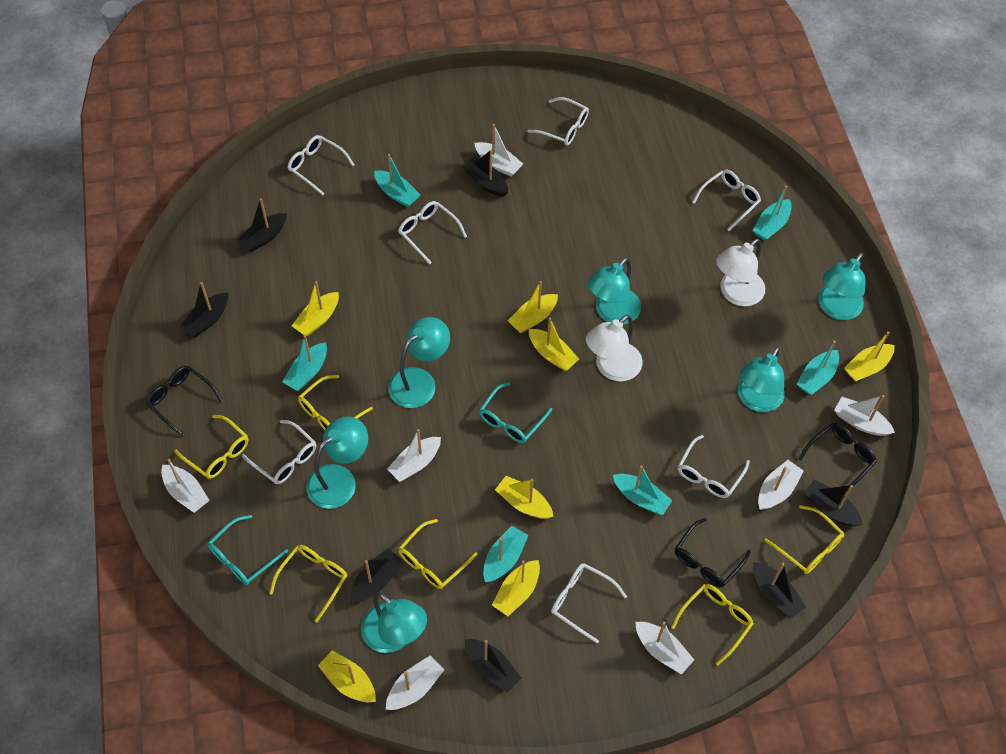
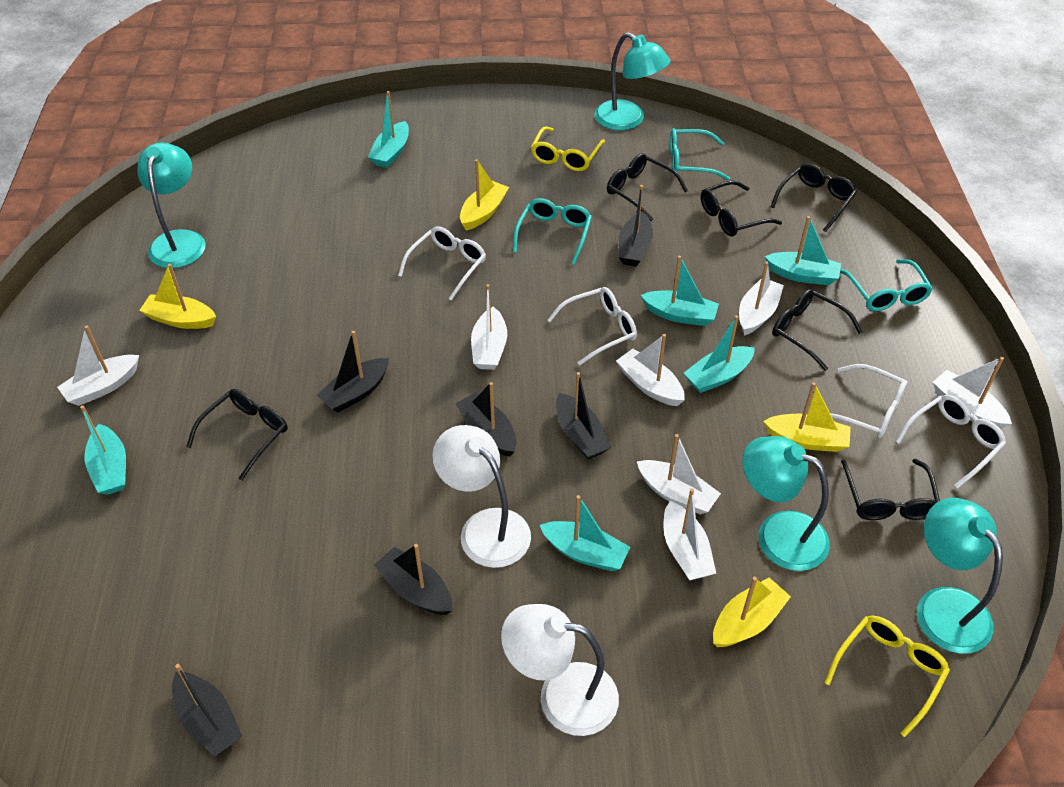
black boat: 7 -> 6
black glasses: 3 -> 6
turquoise glasses: 2 -> 3
turquoise lamp: 6 -> 4
white glasses: 7 -> 4
yellow boat: 7 -> 4
yellow glasses: 6 -> 2

